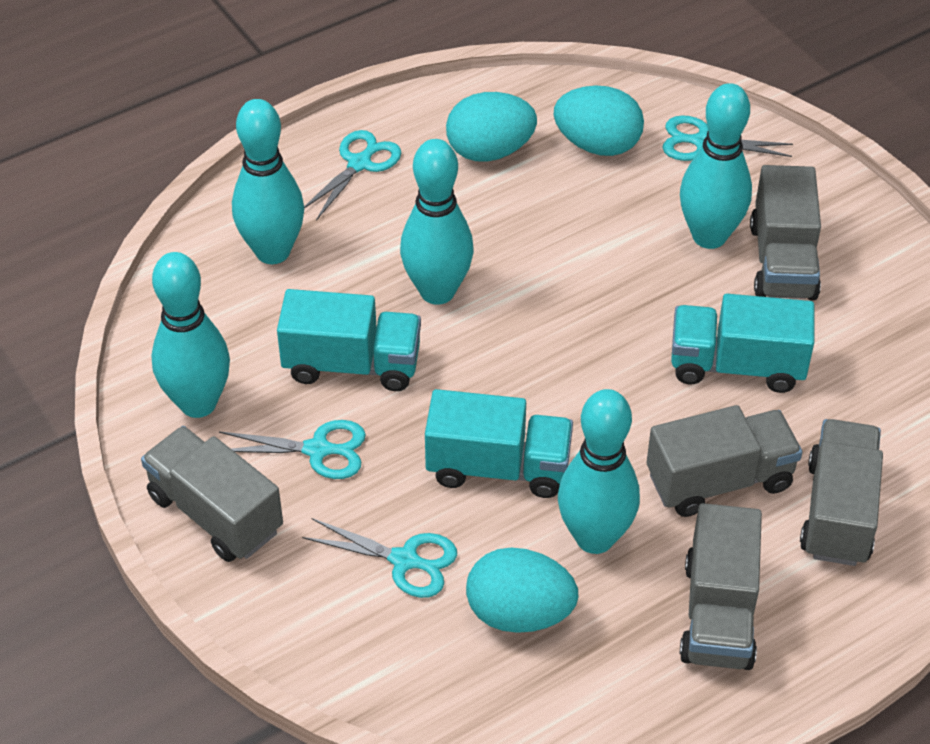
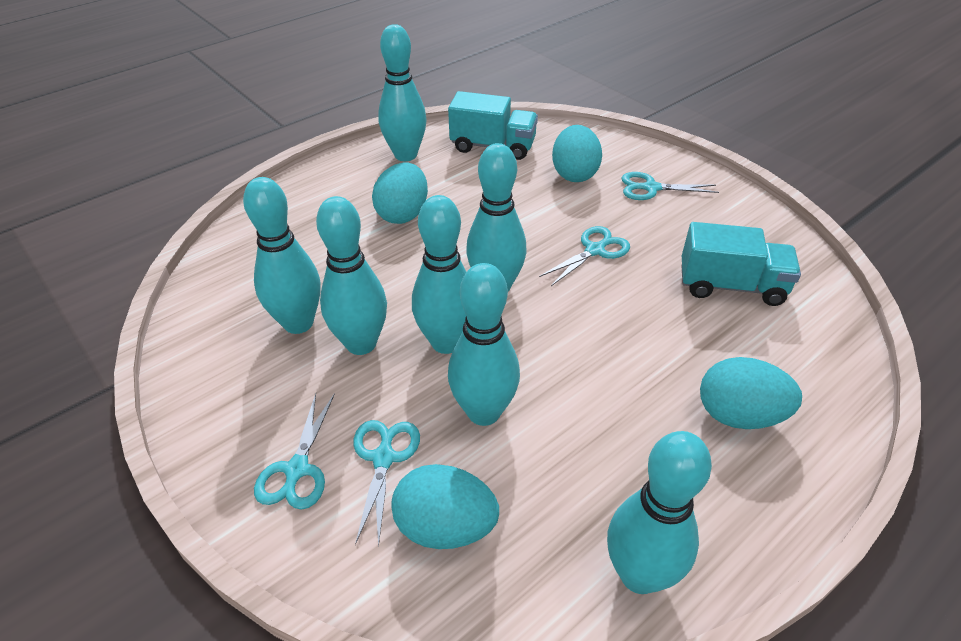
grey truck: 5 -> 0
turquoise bowling pin: 5 -> 7
turquoise egg: 3 -> 4
turquoise truck: 3 -> 2

